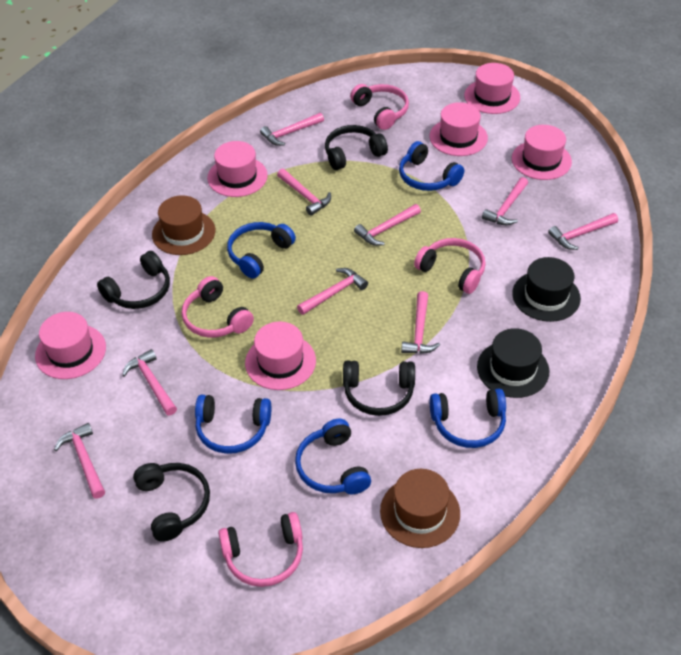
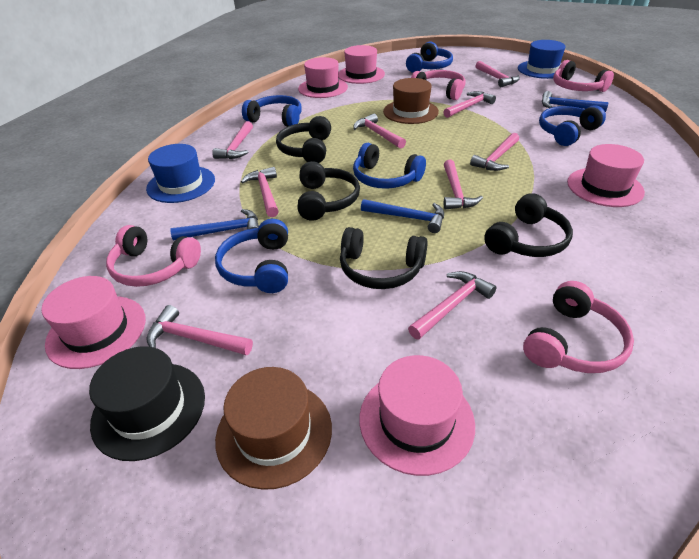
black hat: 2 -> 1
blue hammer: 0 -> 3
blue hat: 0 -> 2
pink hat: 6 -> 5

